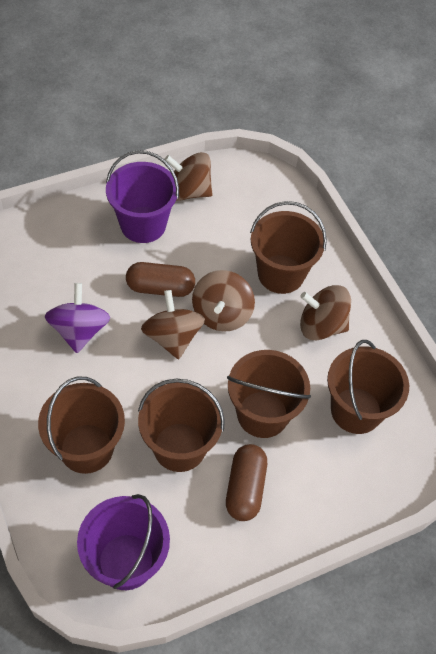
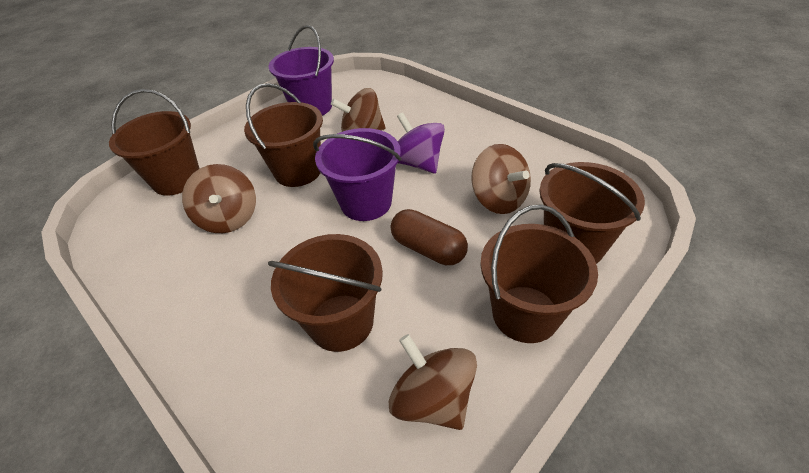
brown capsule: 2 -> 1

